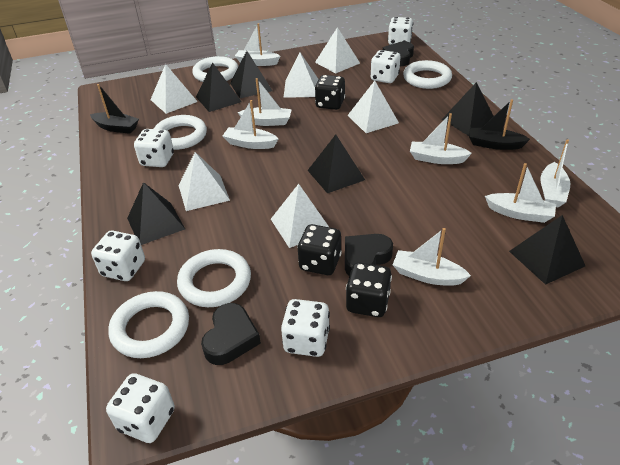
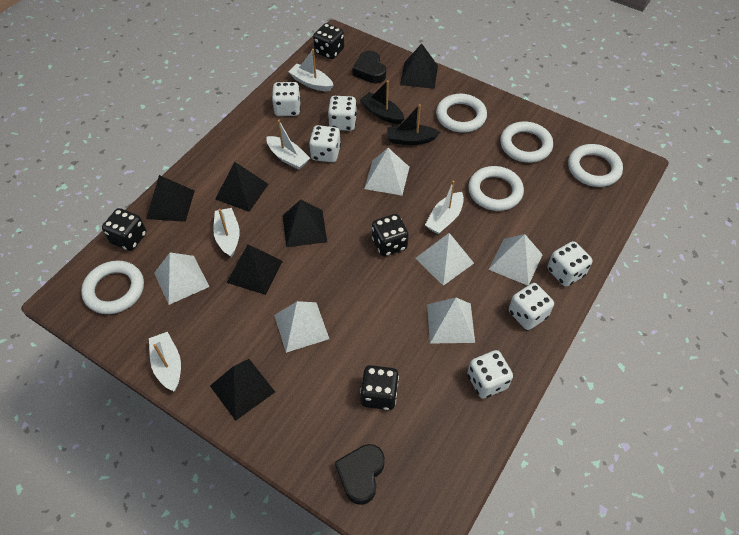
black dice: 3 -> 4
black heart: 3 -> 2
white boat: 7 -> 5

